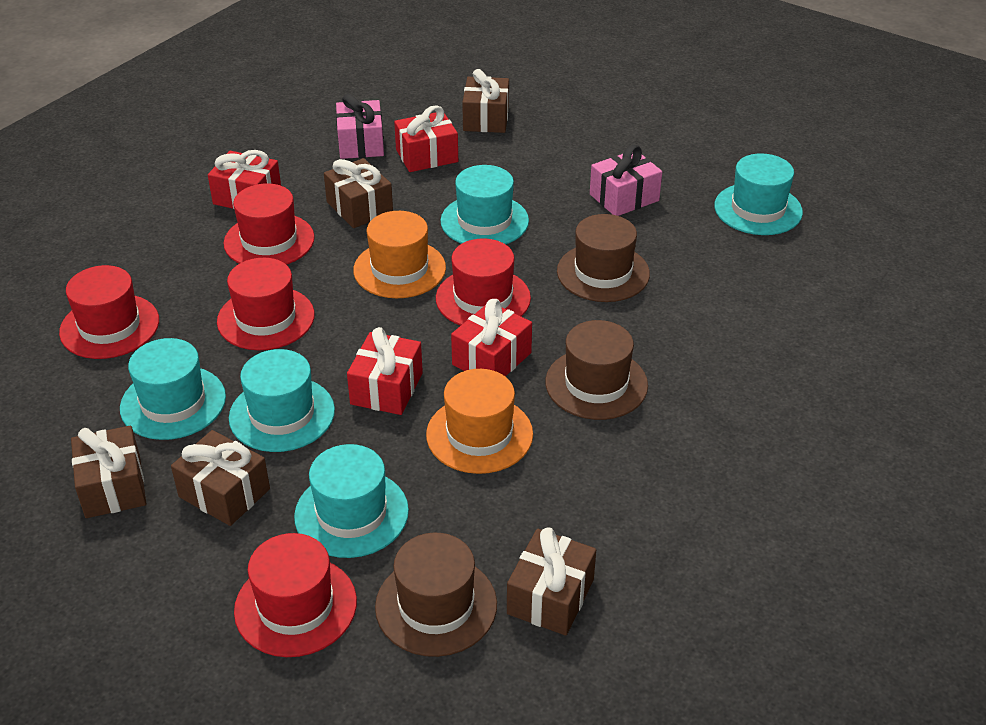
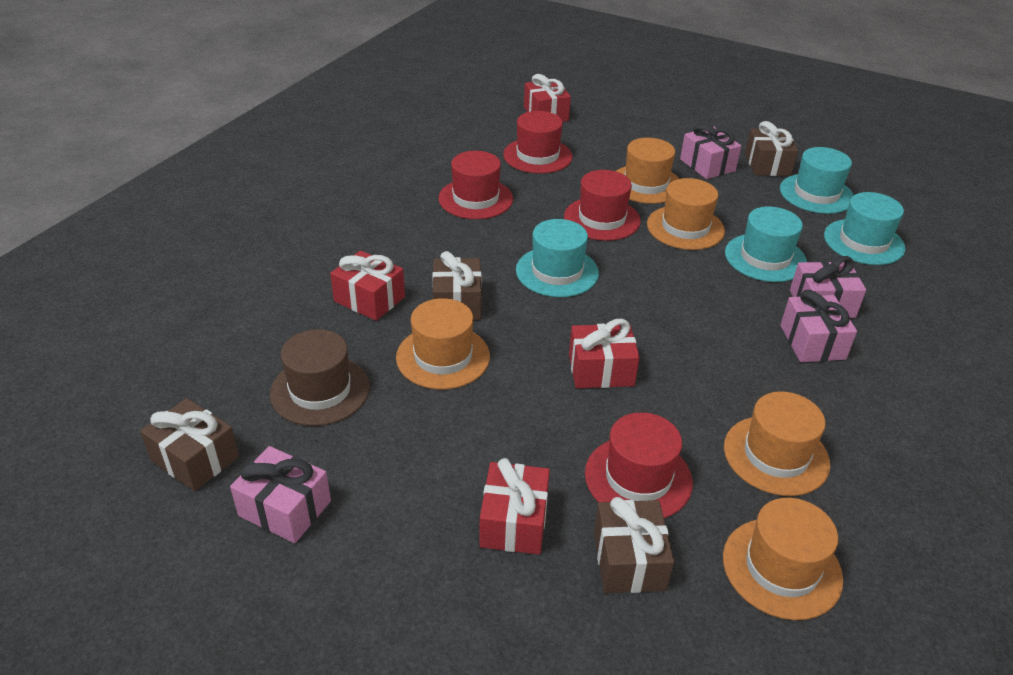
brown gift: 5 -> 4
brown hat: 3 -> 1
orange hat: 2 -> 5
pink gift: 2 -> 4
red hat: 5 -> 4
turquoise hat: 5 -> 4

